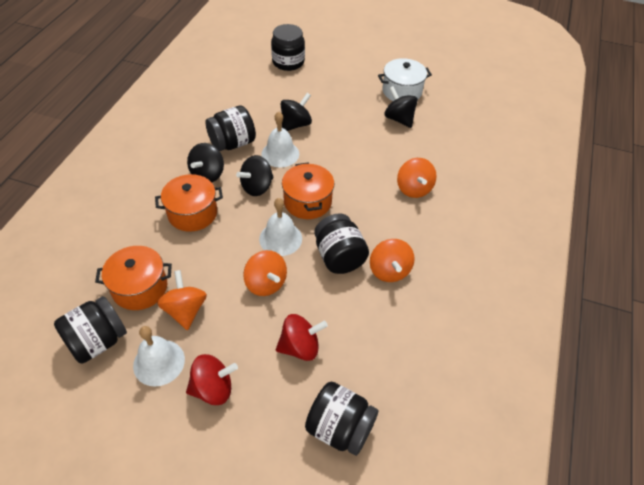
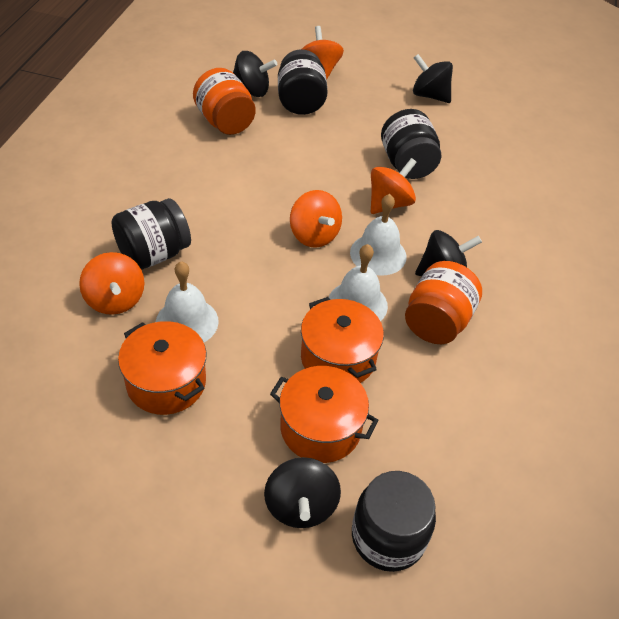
black jar: 5 -> 4
orange jar: 0 -> 2
red spinning top: 2 -> 0
white pot: 1 -> 0

